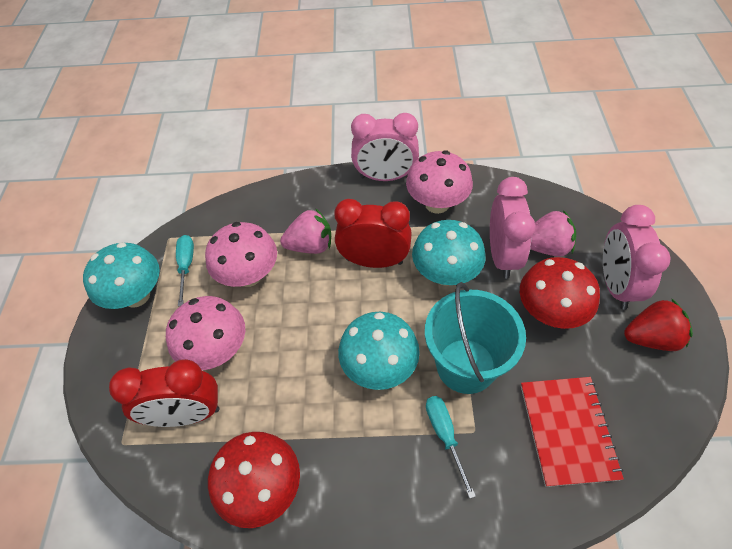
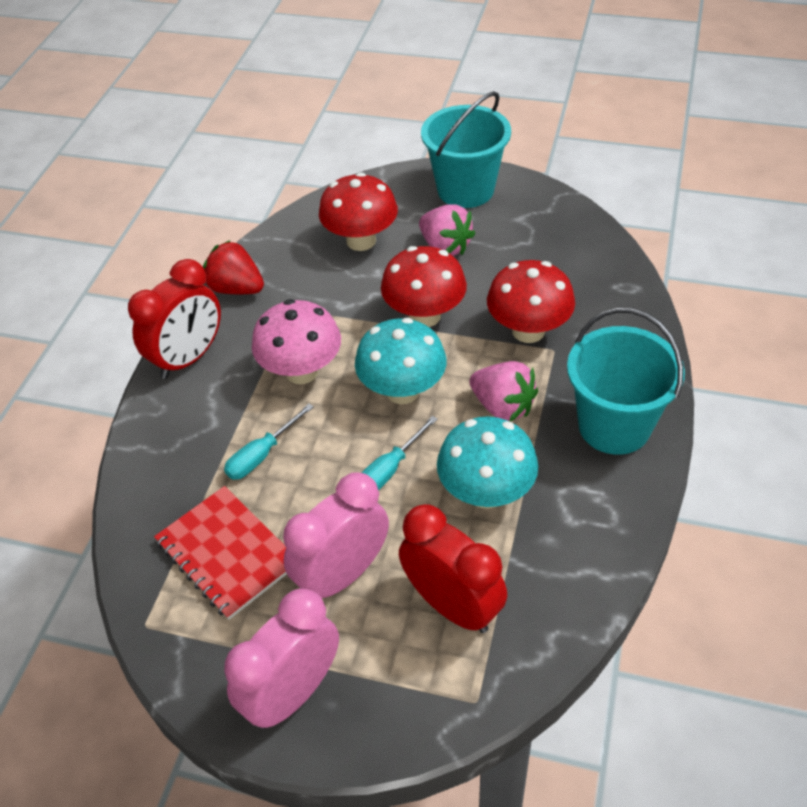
pink clock: 3 -> 2
pink mushroom: 3 -> 1
red mushroom: 2 -> 3
turquoise bucket: 1 -> 2
turquoise mushroom: 3 -> 2

